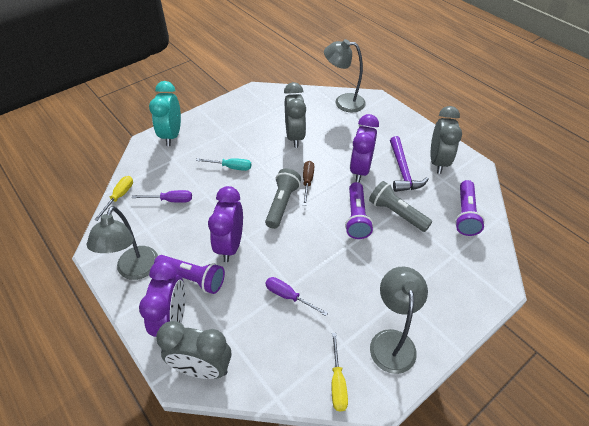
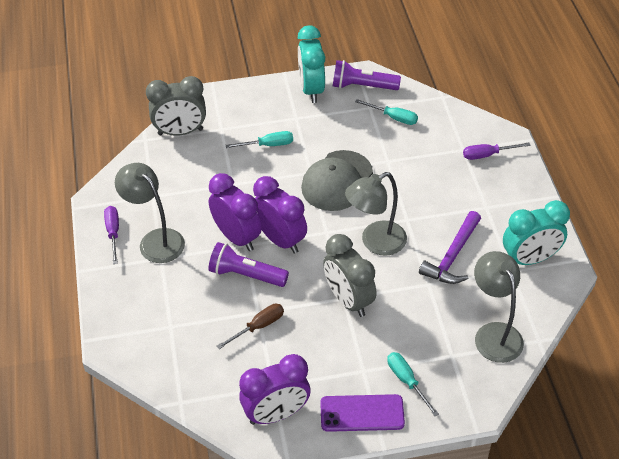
grey cap: 0 -> 1
grey clock: 3 -> 2
grey flashlight: 2 -> 0
purple flashlight: 3 -> 2
purple phone: 0 -> 1
turquoise clock: 1 -> 2
turquoise screwdriver: 1 -> 3
yellow screwdriver: 2 -> 0

